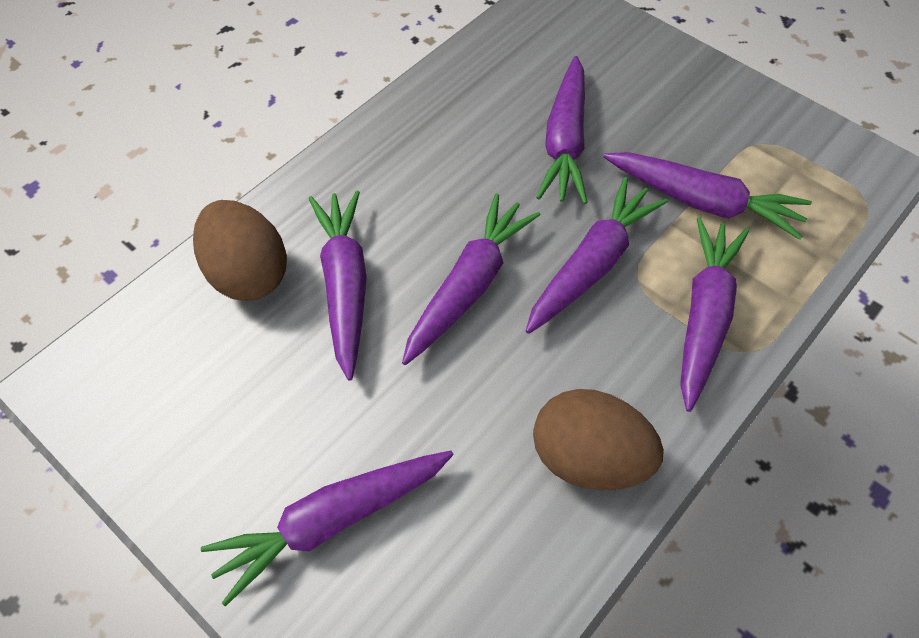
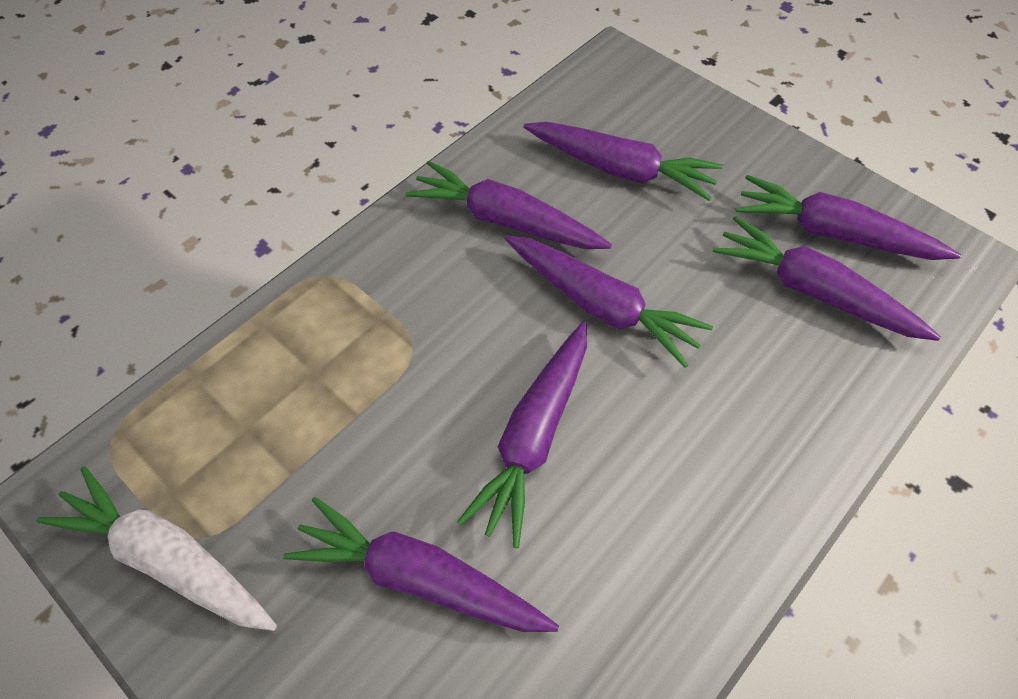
brown egg: 2 -> 0
white carrot: 0 -> 1

